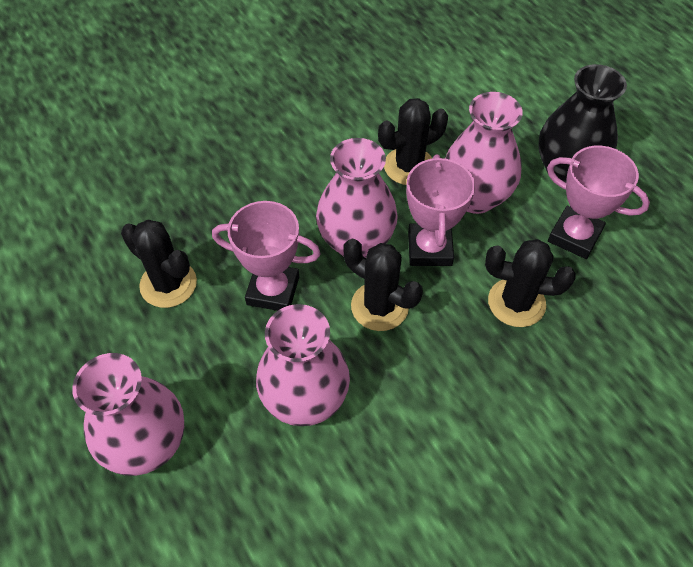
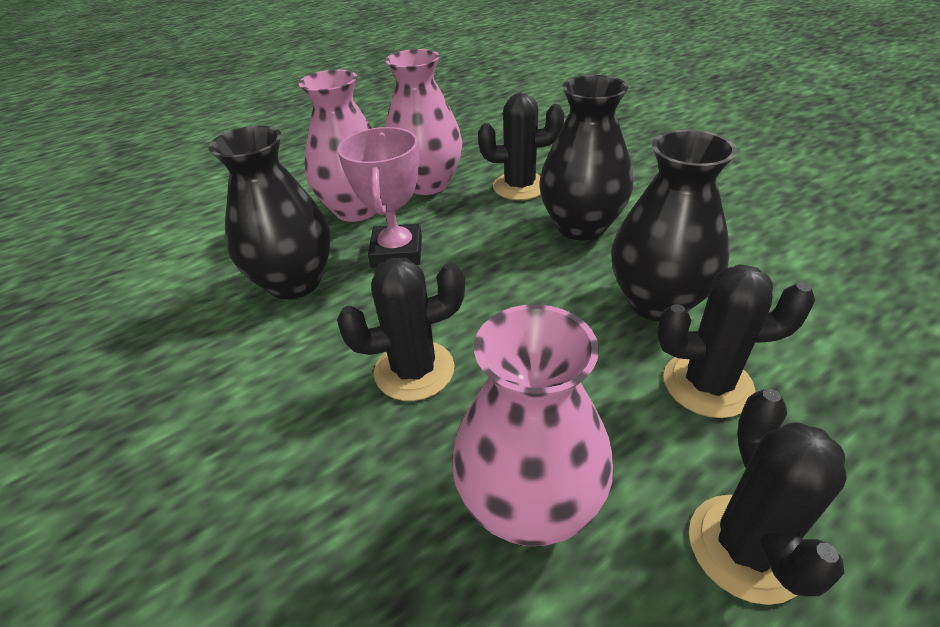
black vase: 1 -> 3
pink trophy: 3 -> 1
pink vase: 4 -> 3

